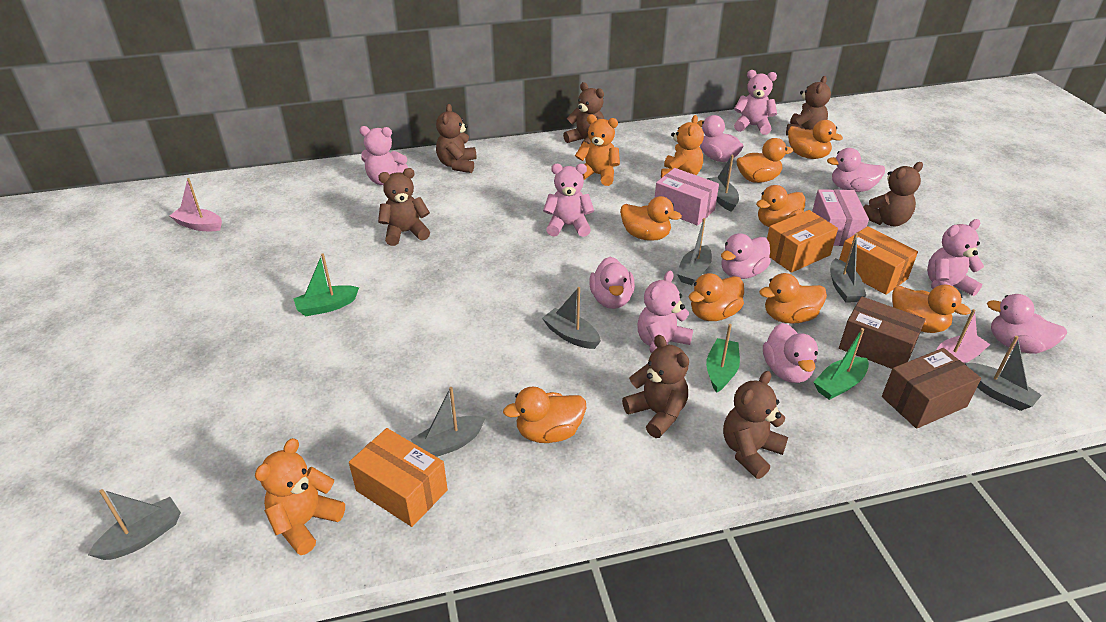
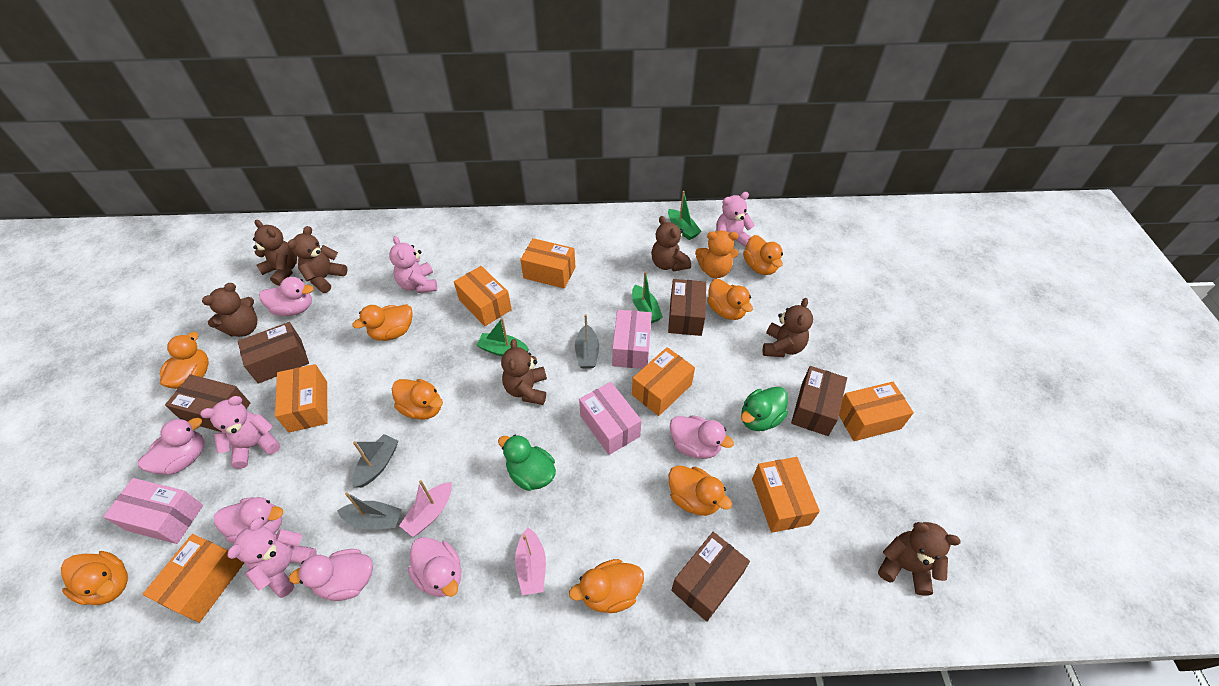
brown box: 2 -> 5
green duck: 0 -> 2
grey boat: 7 -> 3
orange box: 3 -> 7
orange teddy bear: 3 -> 1
pink box: 2 -> 3
pink teddy bear: 5 -> 4

